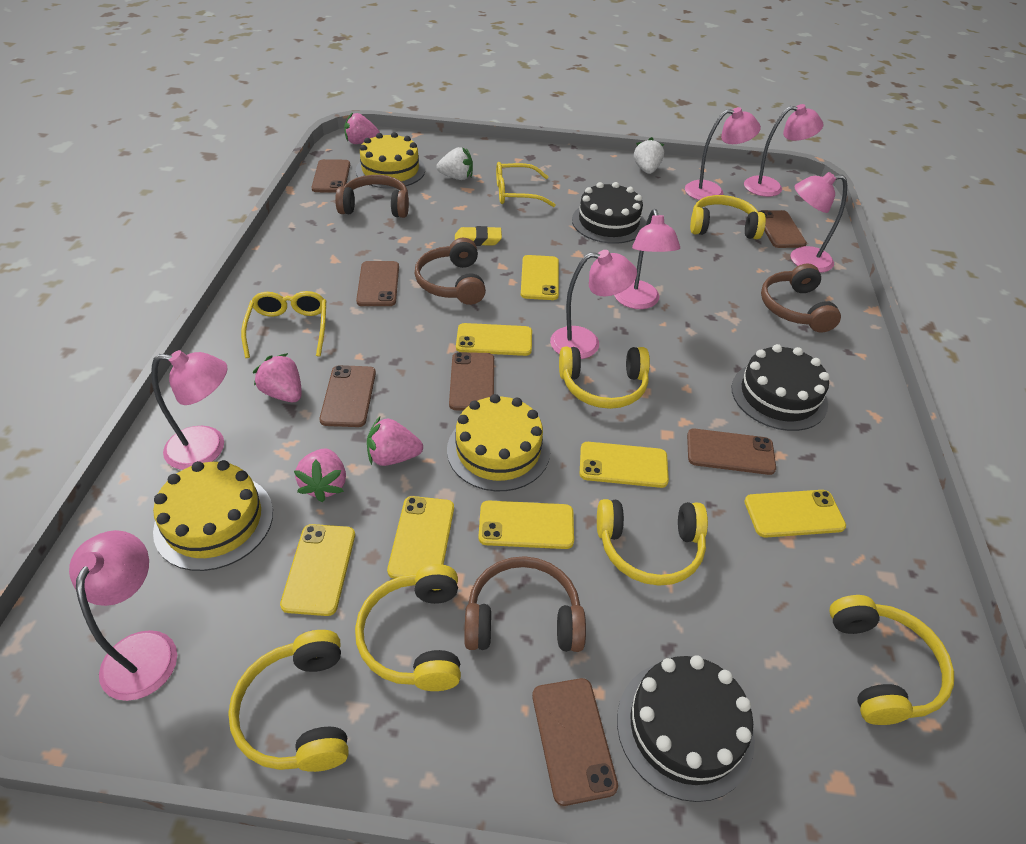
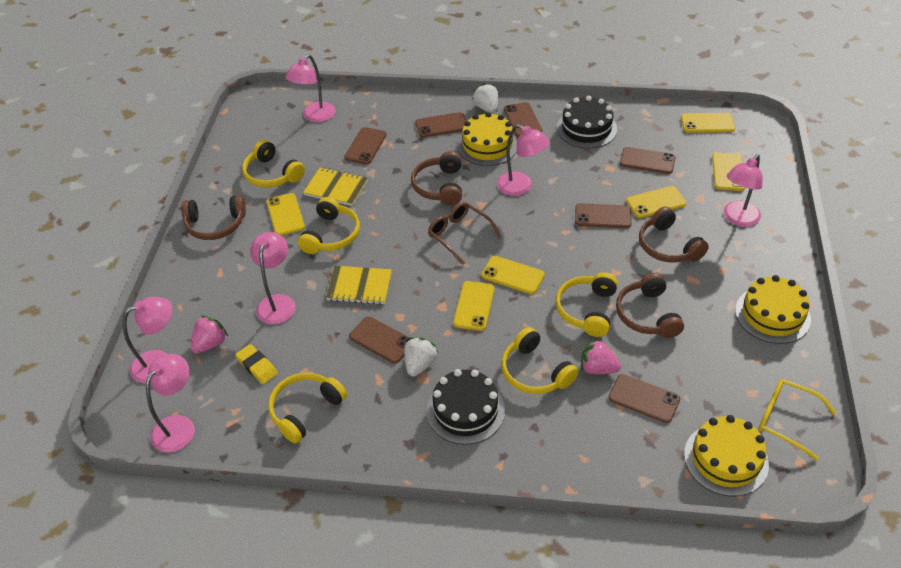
black cake: 3 -> 2
brown glasses: 0 -> 1
pink lamp: 7 -> 6
pink strawberry: 4 -> 2
yellow glasses: 2 -> 1
yellow headphones: 6 -> 5
yellow notebook: 0 -> 2
yellow phone: 7 -> 6

